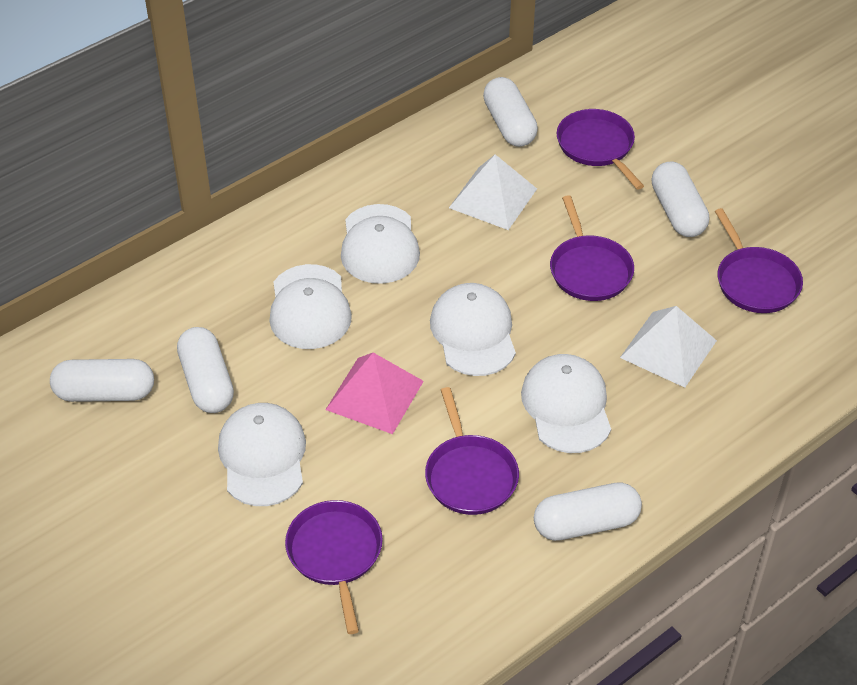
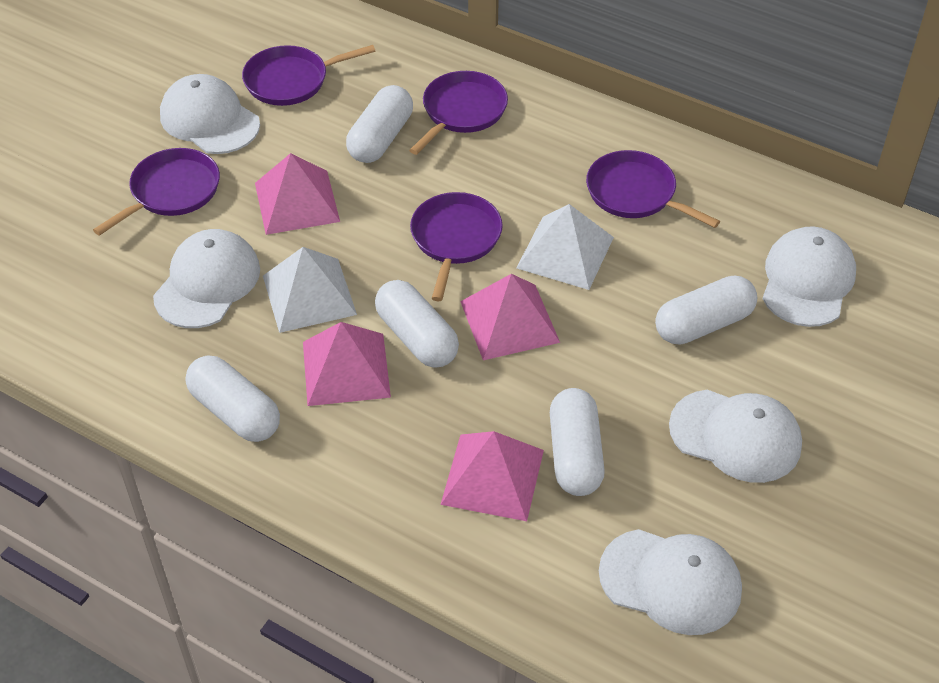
pink pyramid: 1 -> 4

